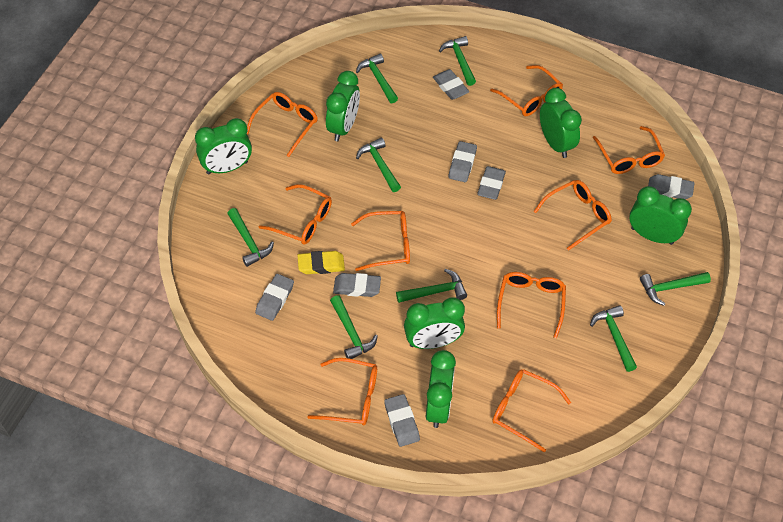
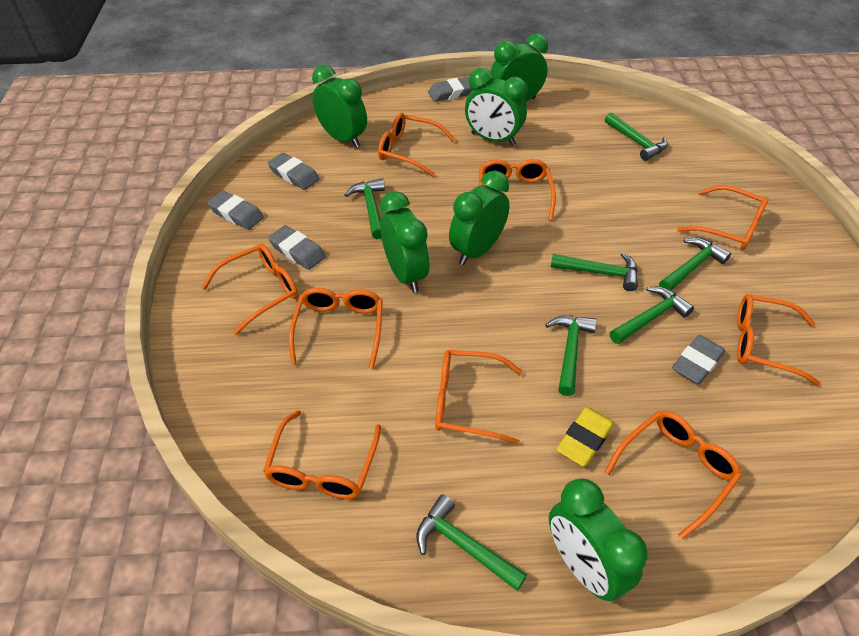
green hammer: 8 -> 7
grey eraser: 7 -> 5

